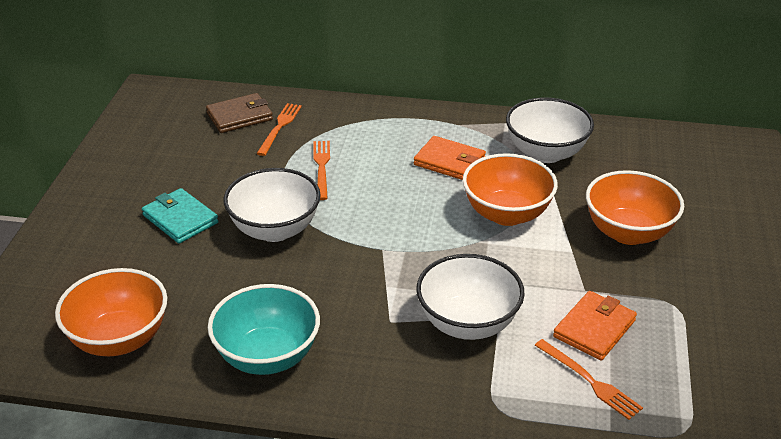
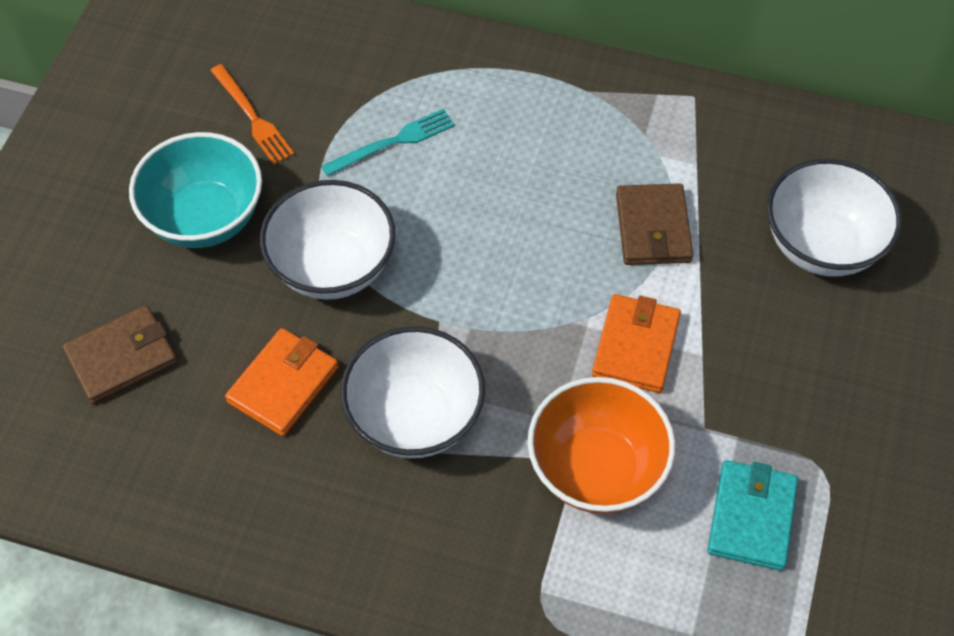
brown wallet: 1 -> 2
orange bowl: 3 -> 1
orange fork: 3 -> 1
turquoise fork: 0 -> 1

